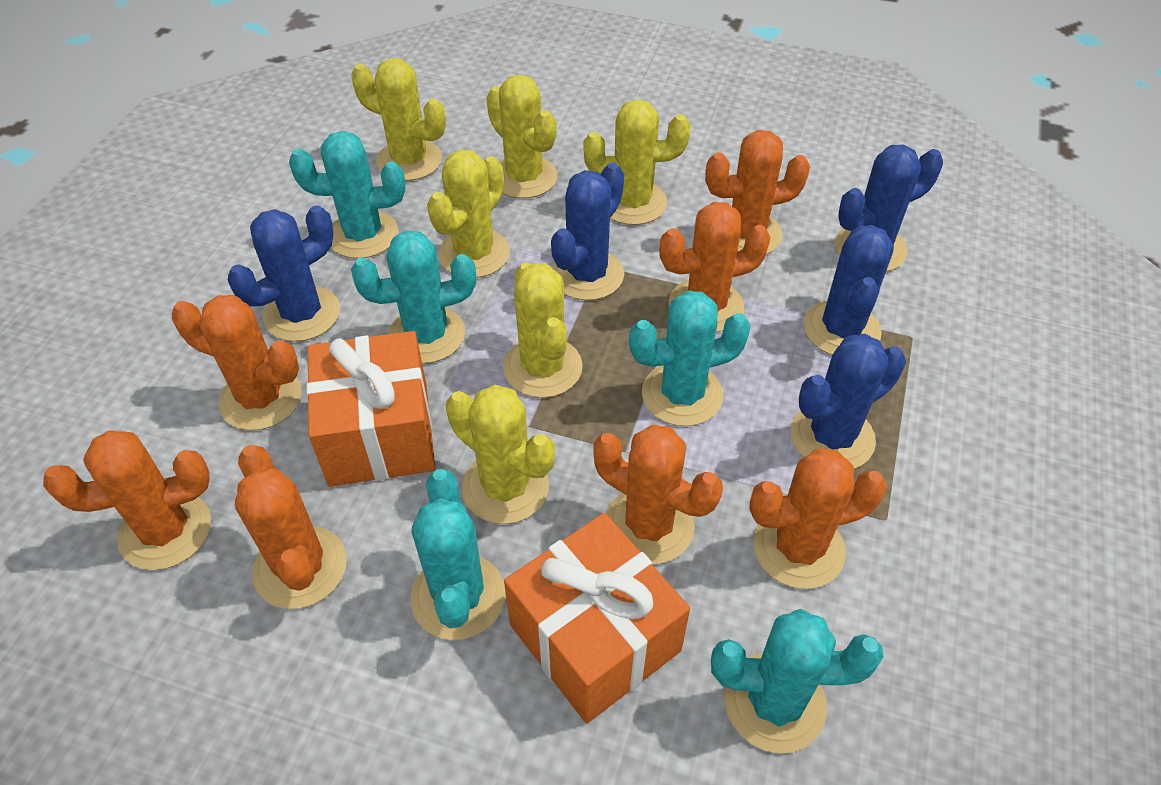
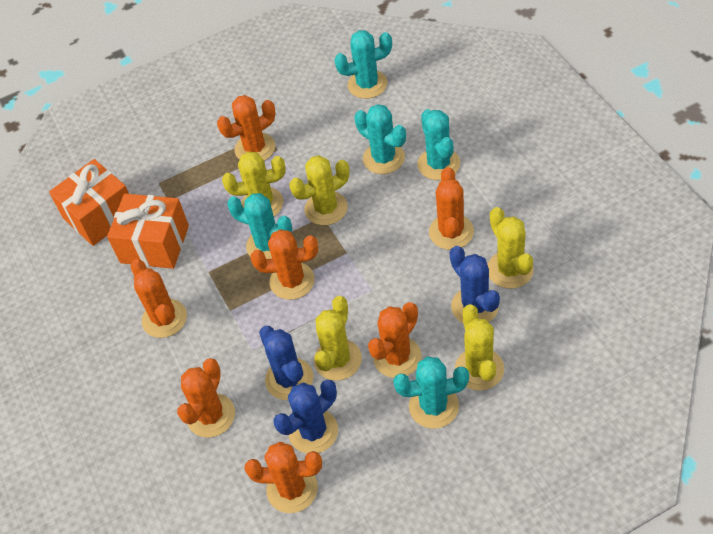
blue cactus: 5 -> 3
yellow cactus: 6 -> 5

